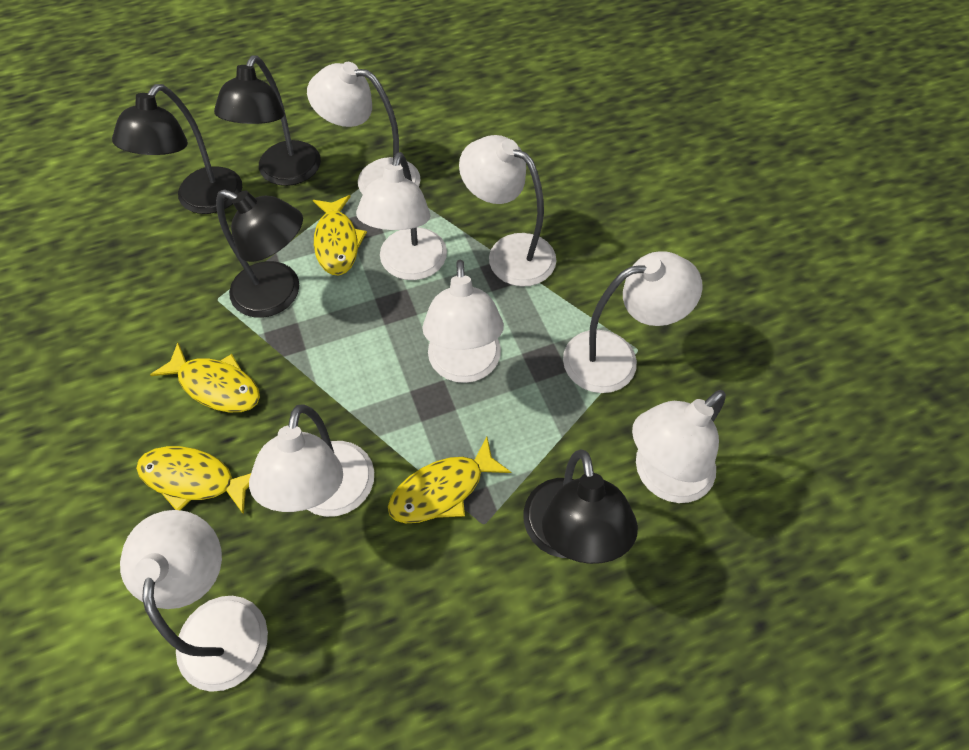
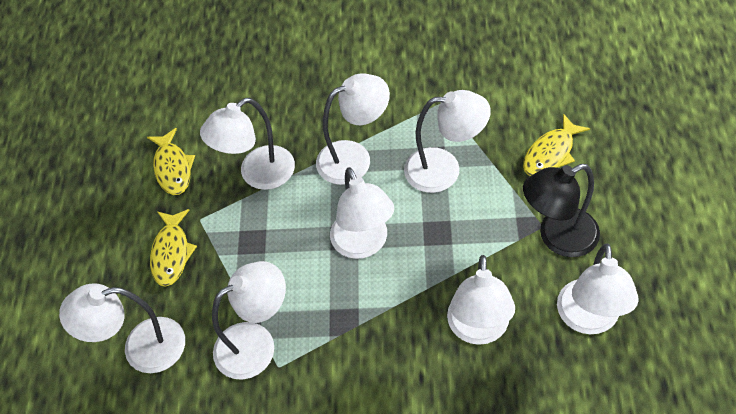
black lamp: 4 -> 1
yellow fish: 4 -> 3

